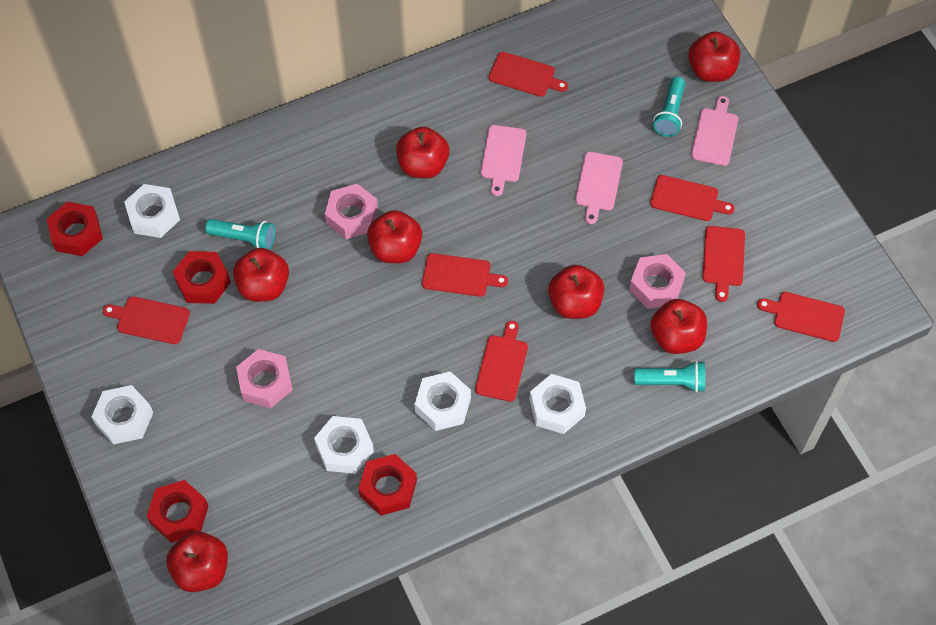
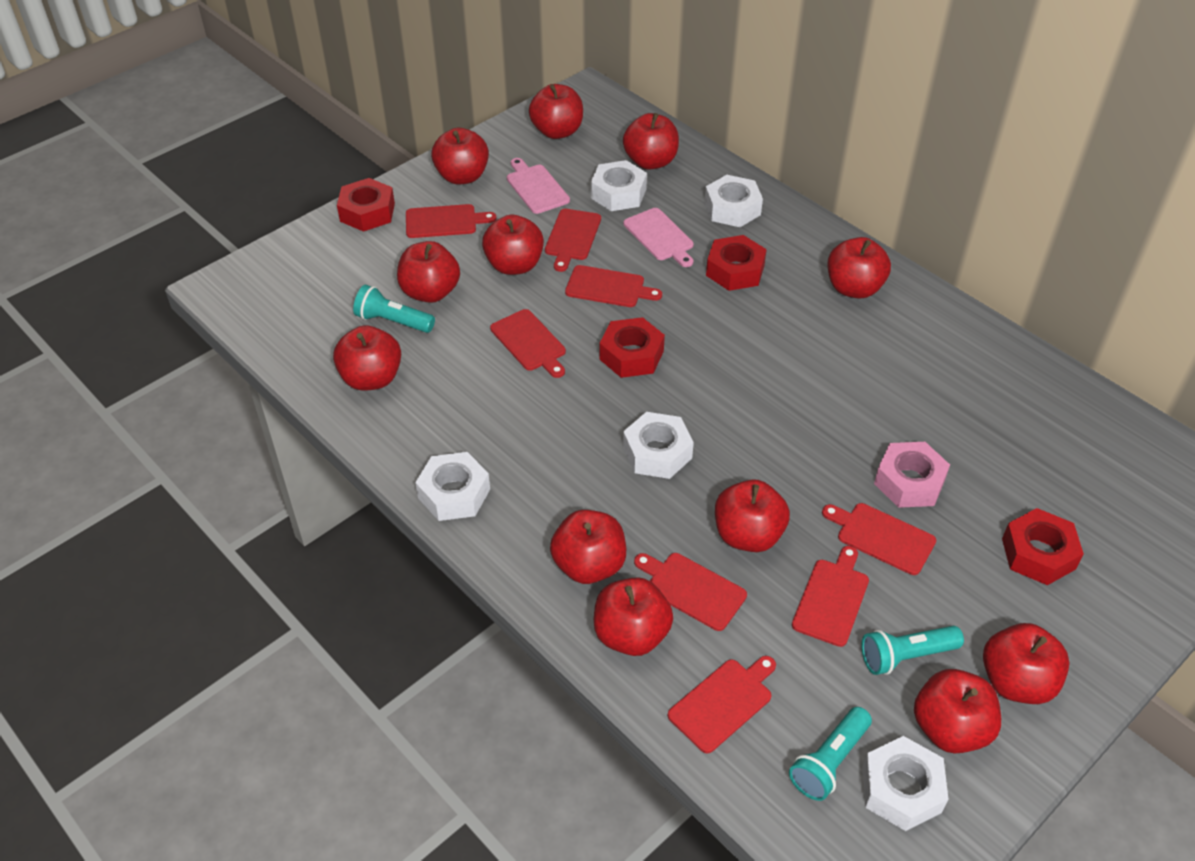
pink cutting board: 3 -> 2
pink nut: 3 -> 1
red apple: 7 -> 12
red cutting board: 7 -> 8

